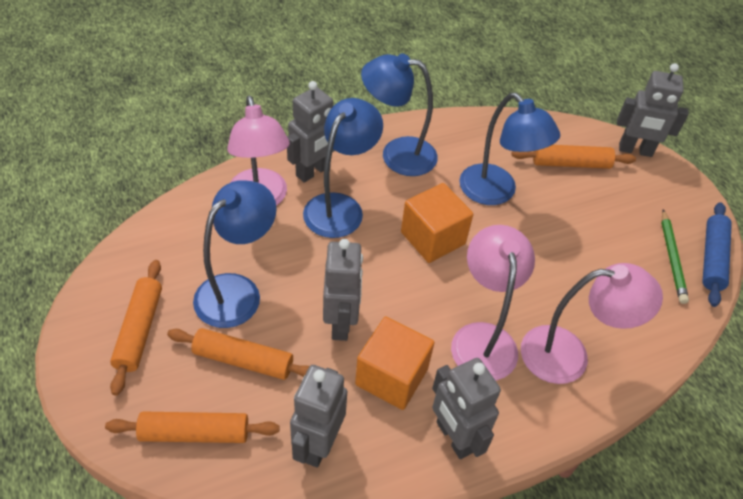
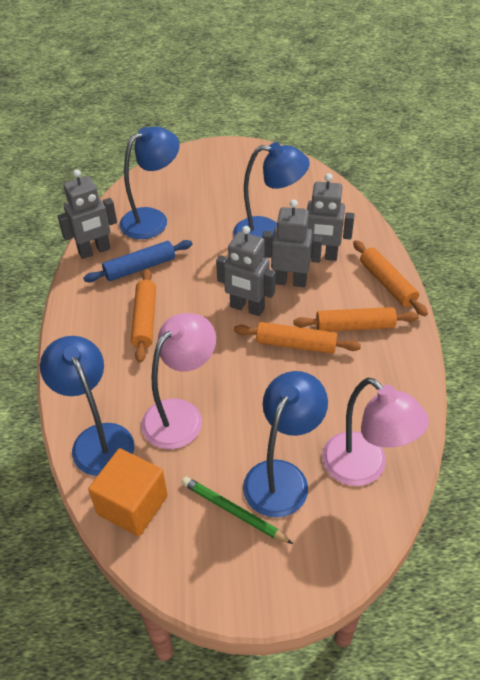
grey robot: 5 -> 4
orange cube: 2 -> 1
pink lamp: 3 -> 2

